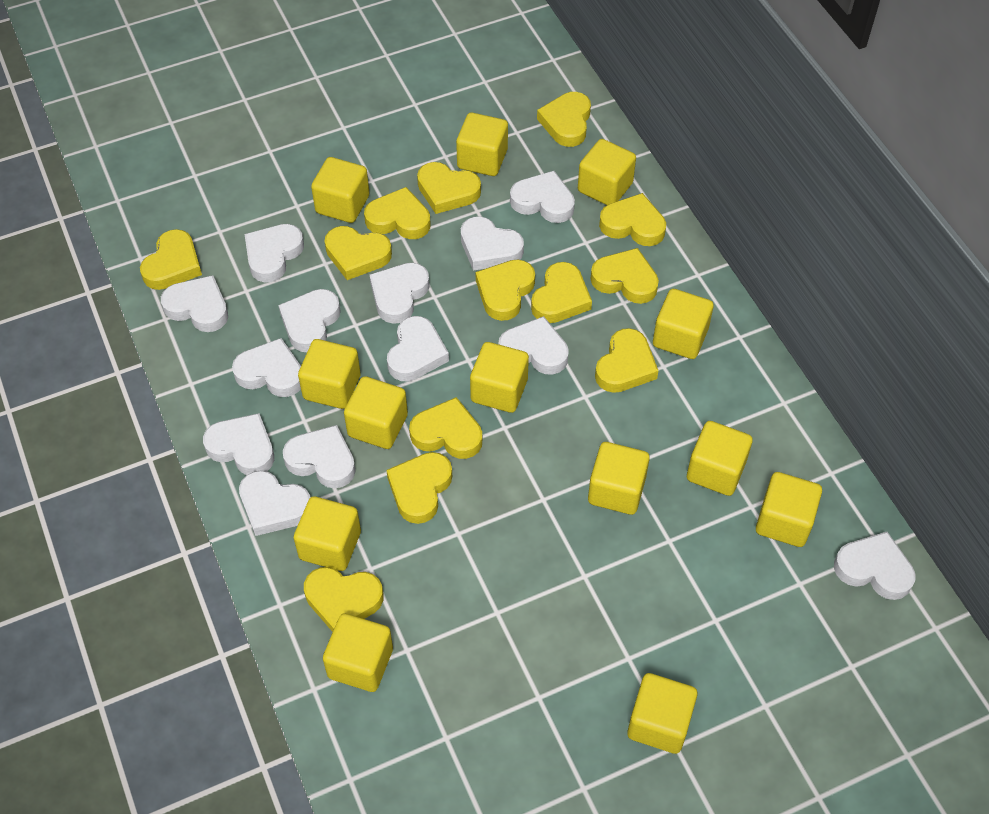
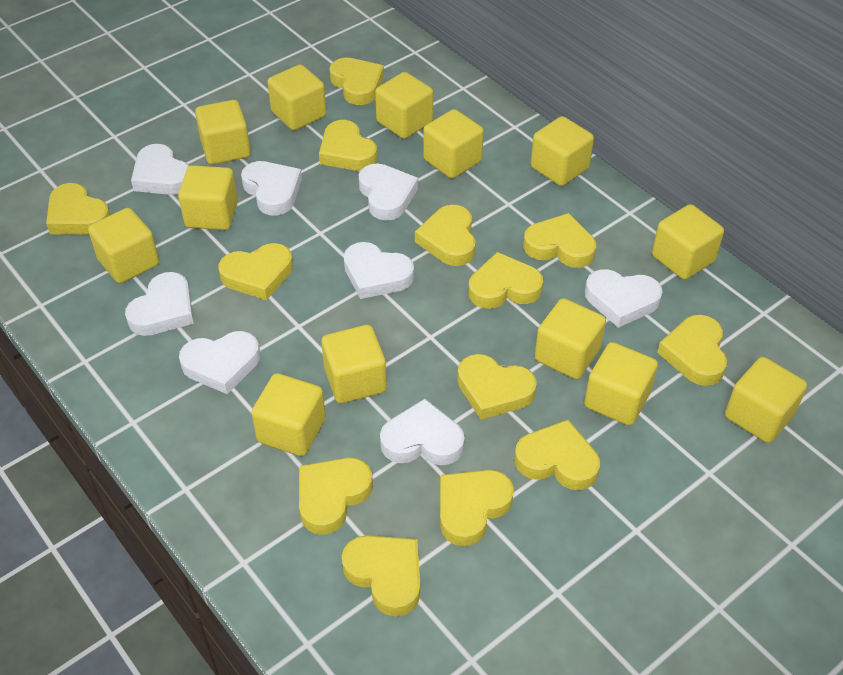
white heart: 13 -> 8

